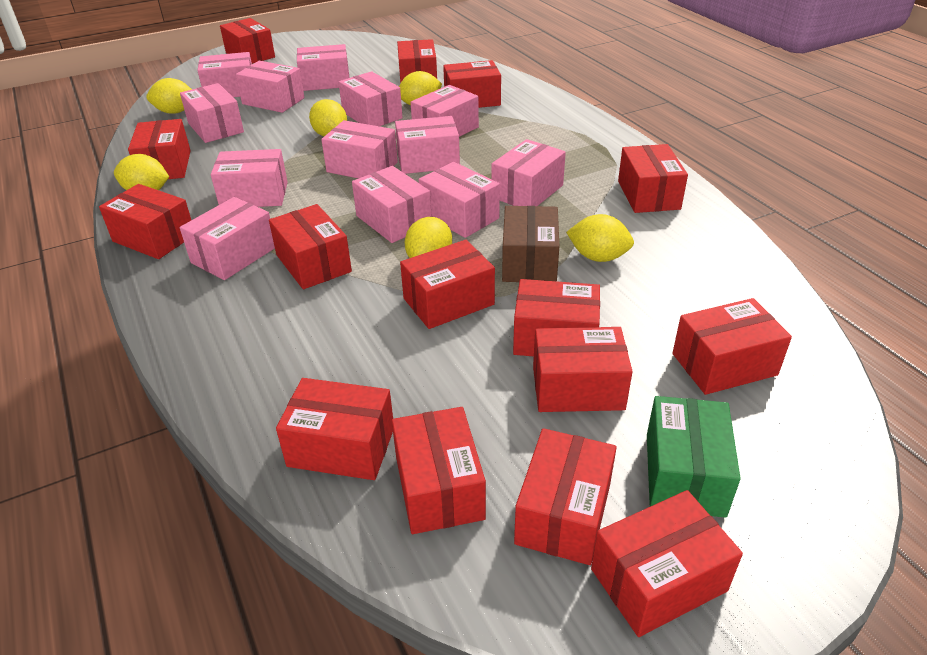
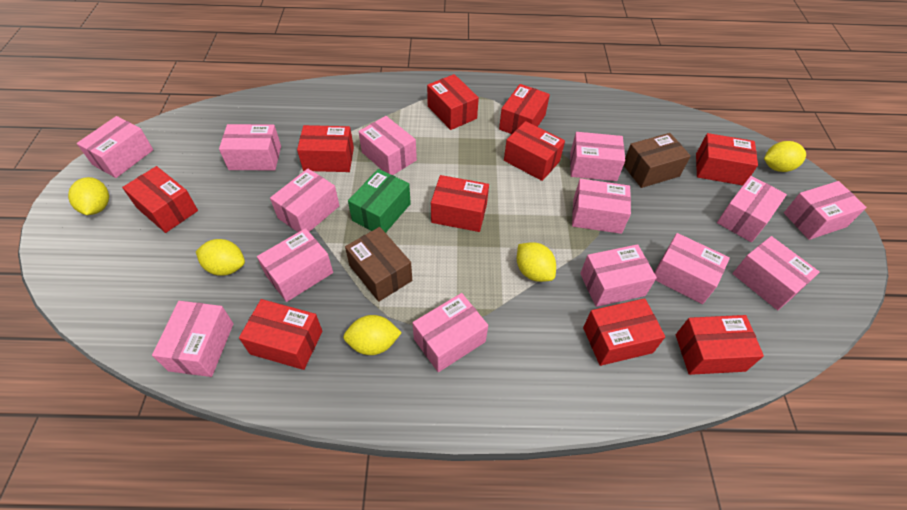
brown box: 1 -> 2
pink box: 13 -> 14
red box: 15 -> 10
yellow lemon: 6 -> 5

